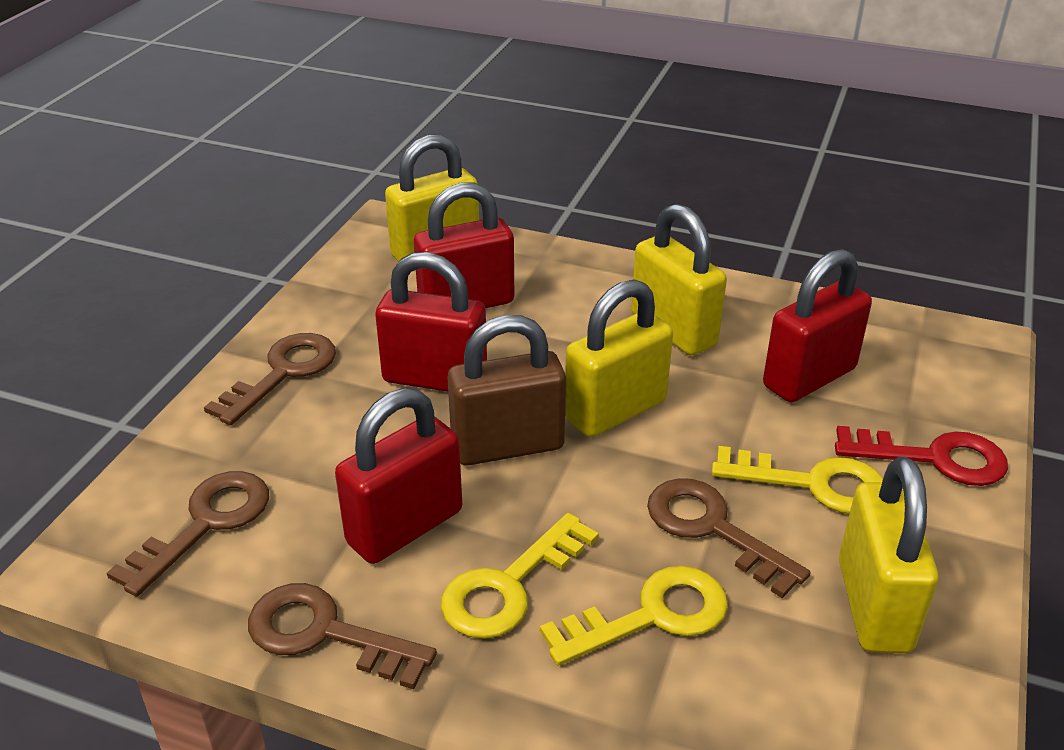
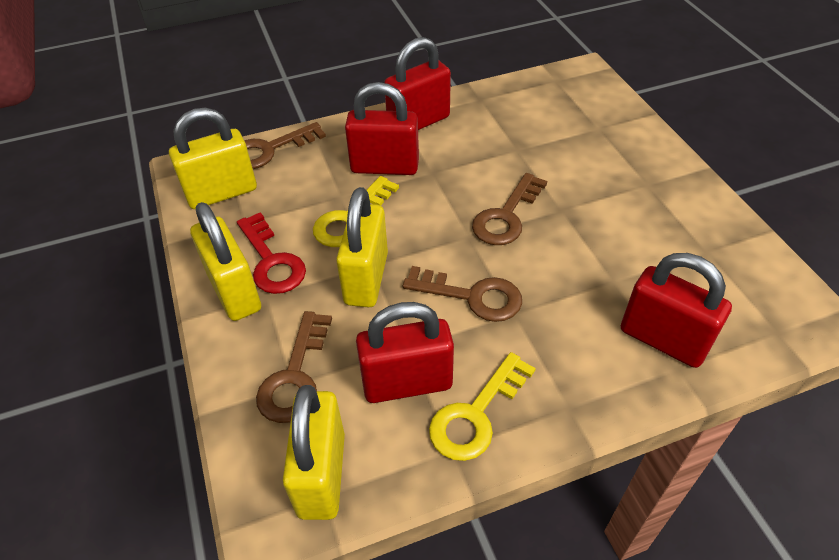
brown padlock: 1 -> 0
yellow key: 3 -> 2

